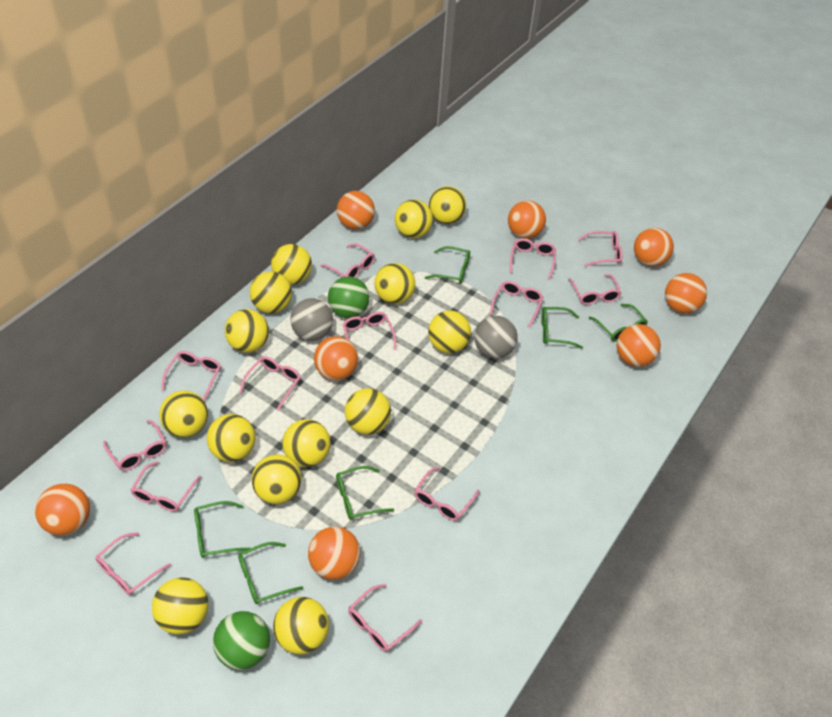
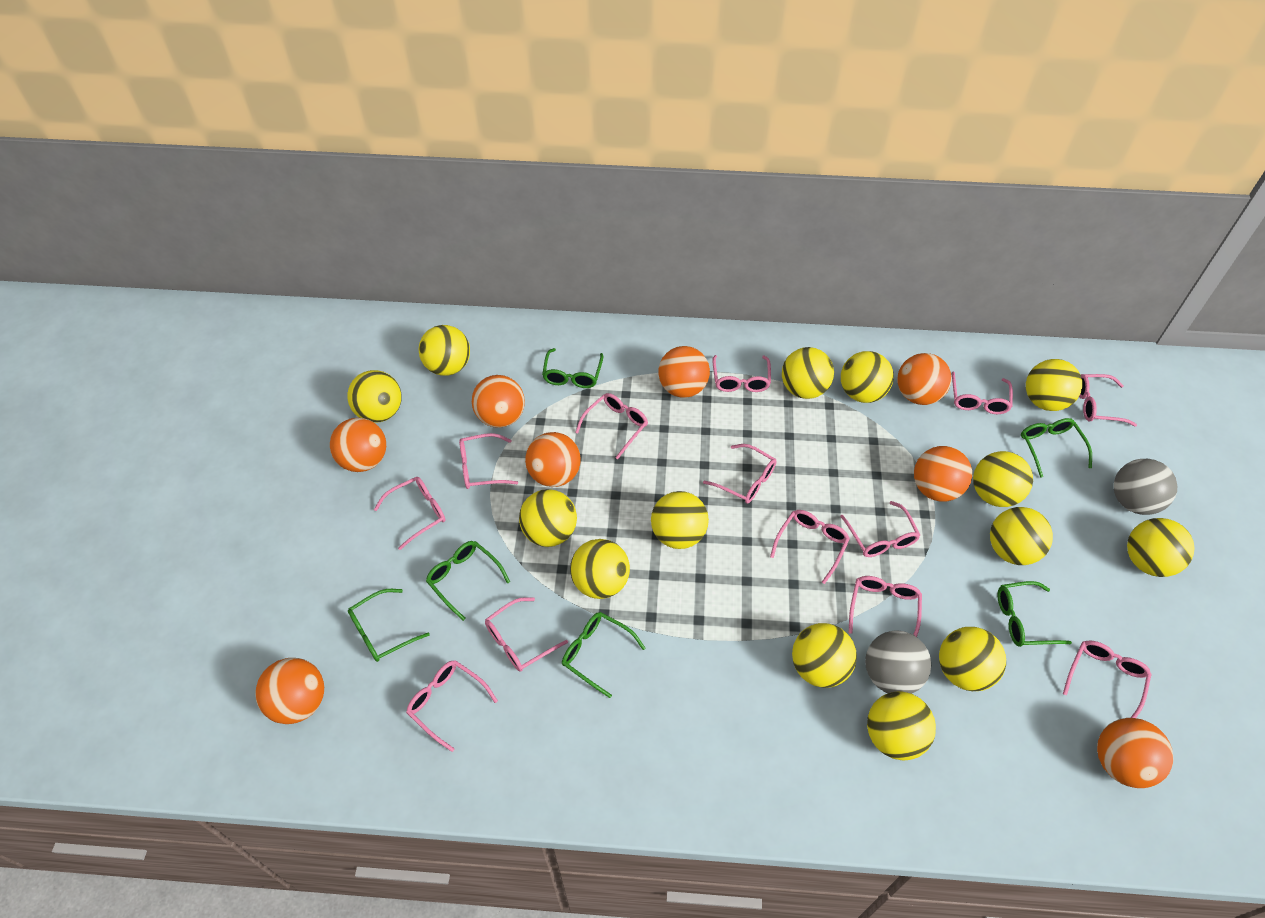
green ball: 2 -> 0

